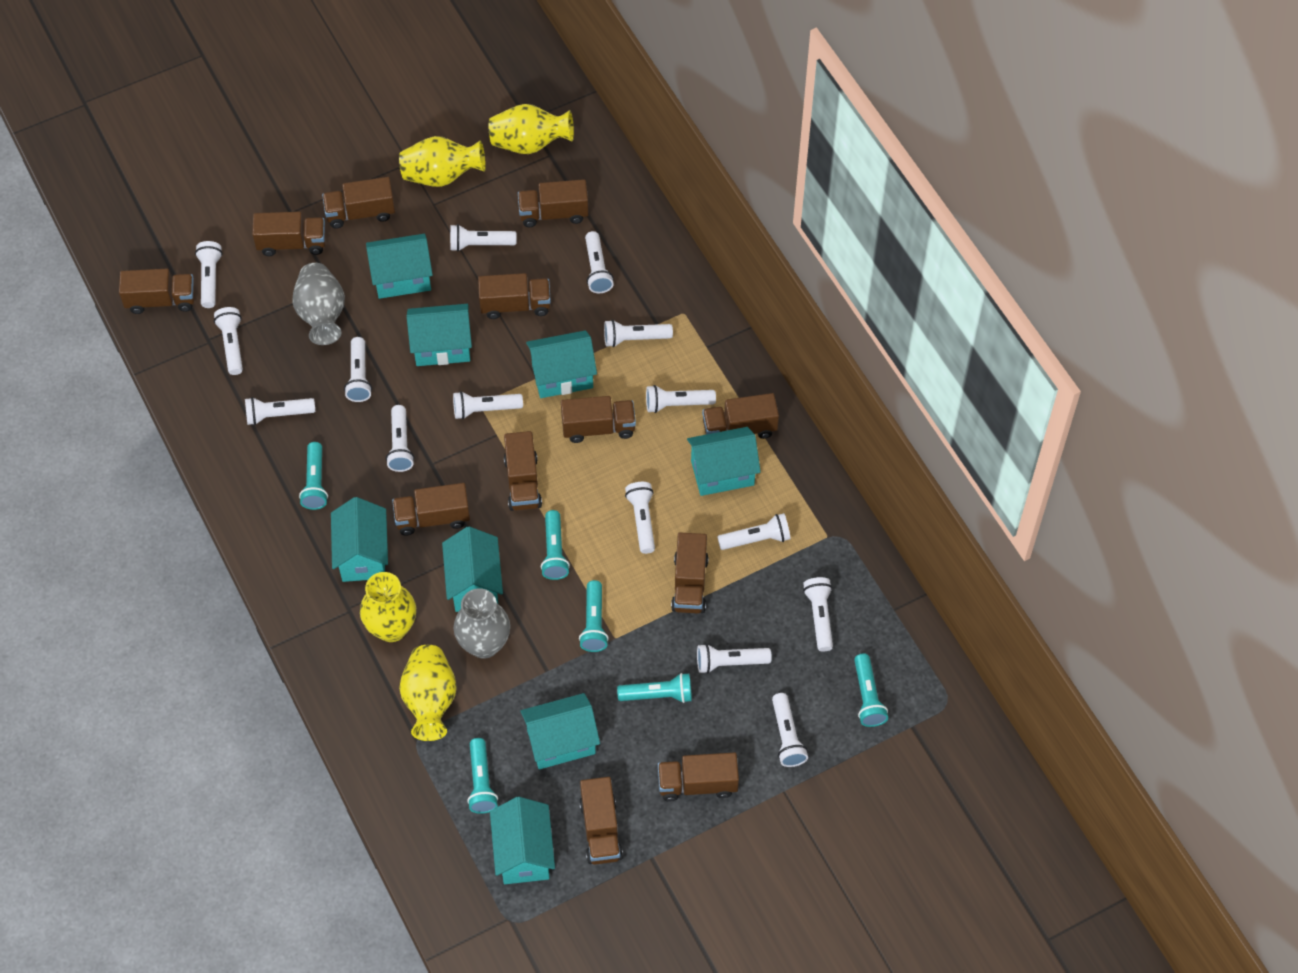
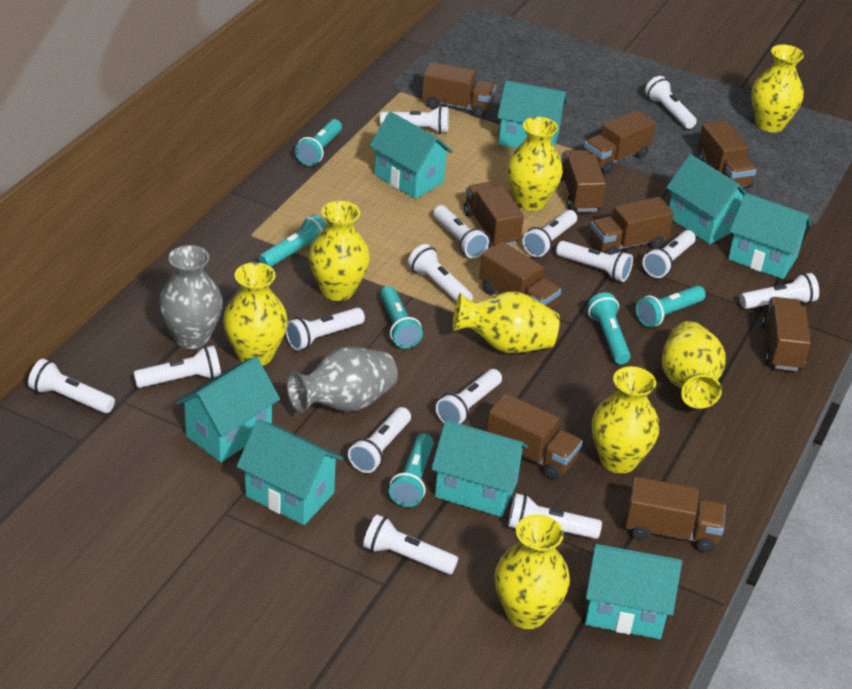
brown truck: 12 -> 10
yellow vase: 4 -> 8

